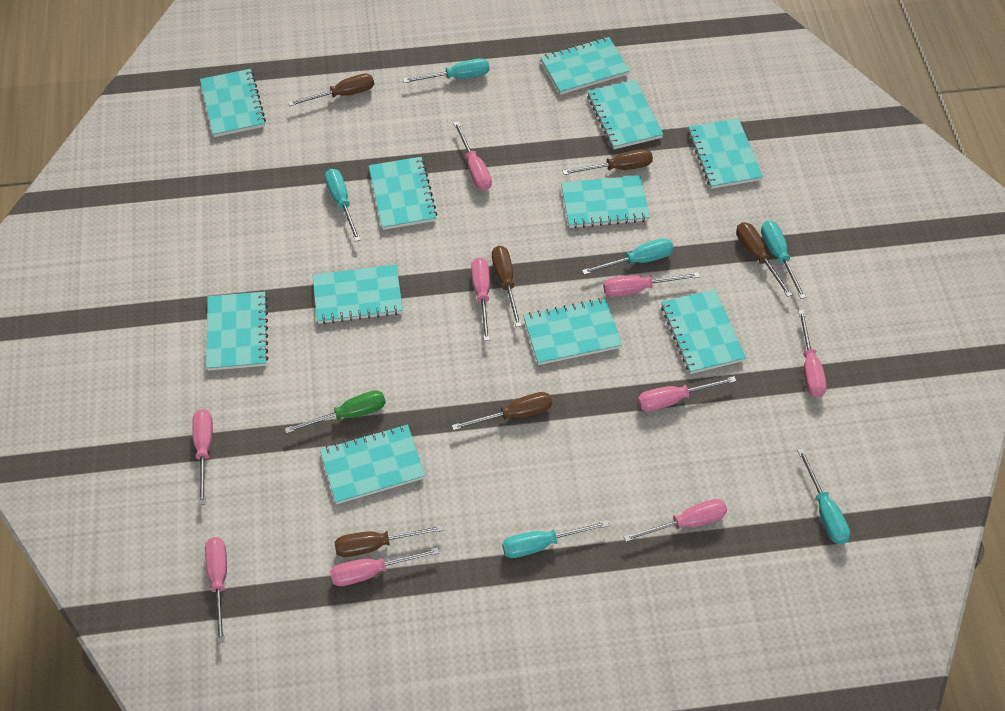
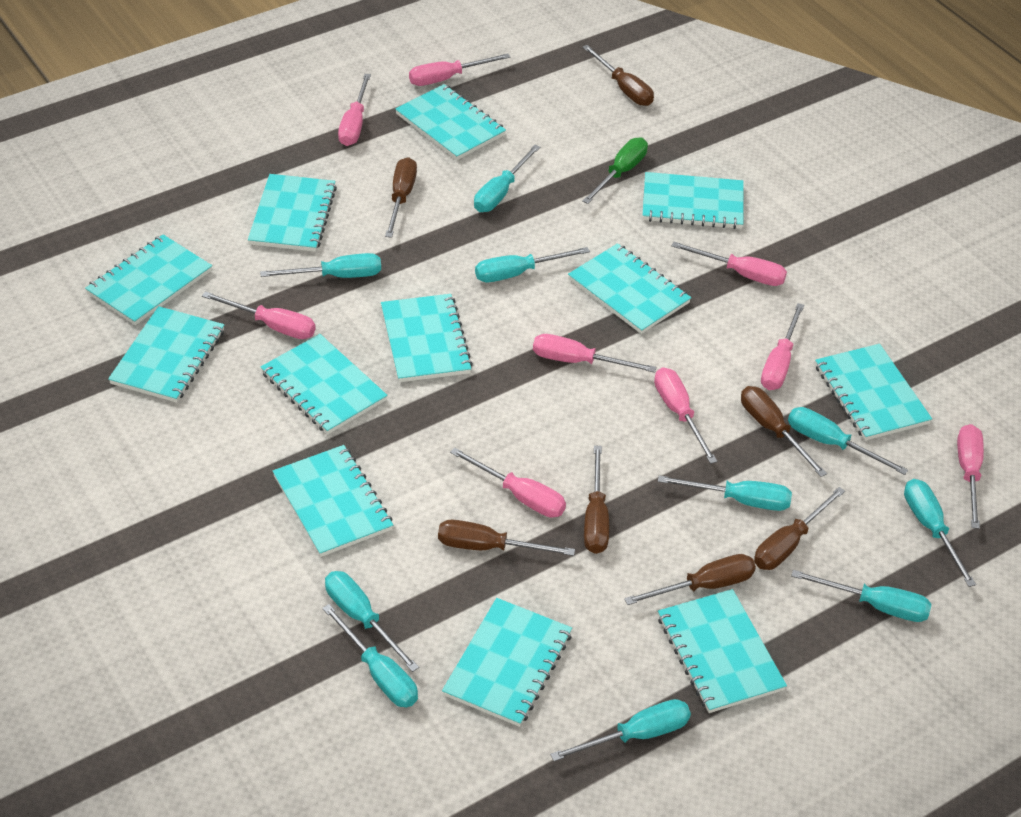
brown screwdriver: 6 -> 7
turquoise notebook: 11 -> 12
turquoise screwdriver: 6 -> 10

